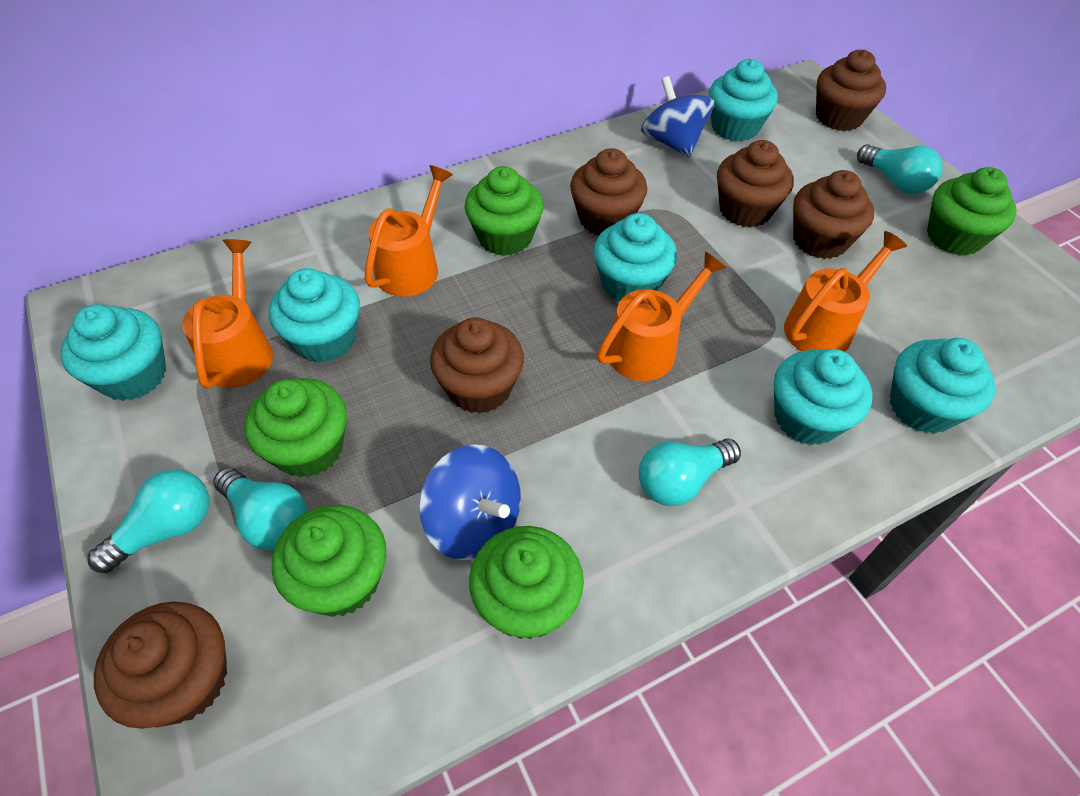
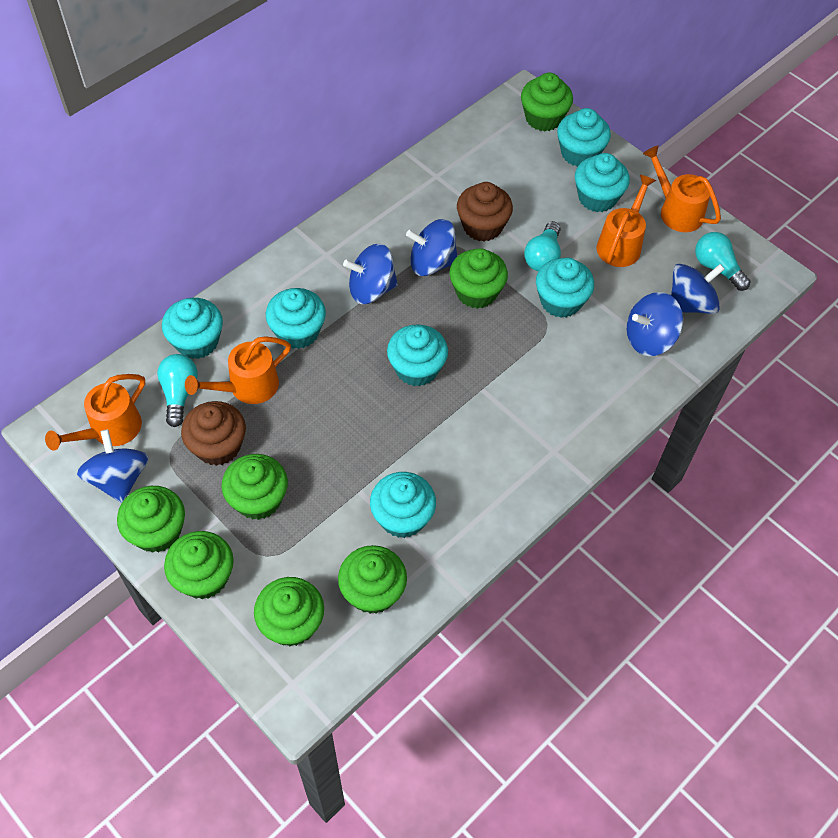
blue spinning top: 2 -> 5
brown cupcake: 6 -> 2
green cupcake: 5 -> 7
turquoise cupcake: 6 -> 7
turquoise light bulb: 4 -> 3

